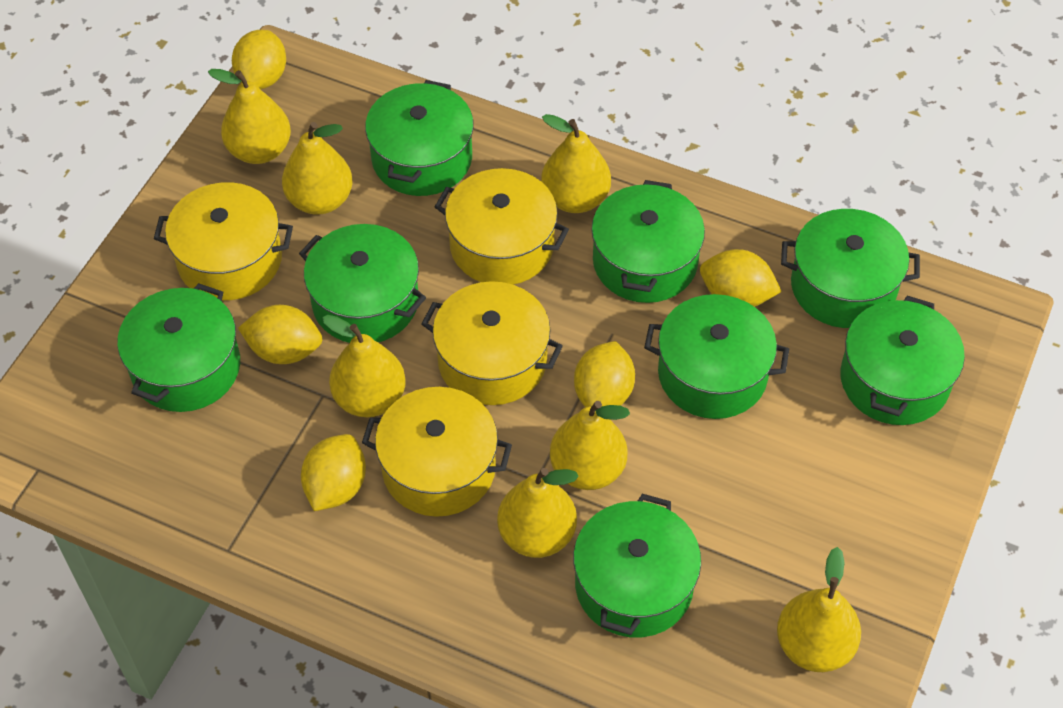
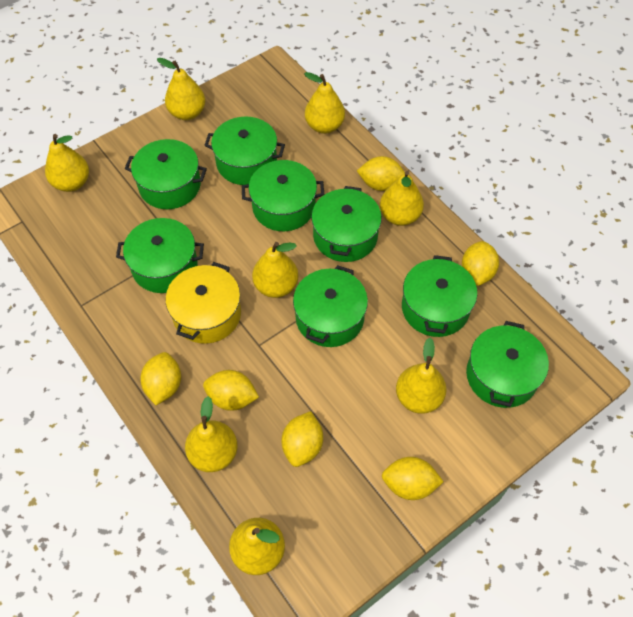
yellow lemon: 5 -> 6
yellow pear: 7 -> 8
yellow pot: 4 -> 1

